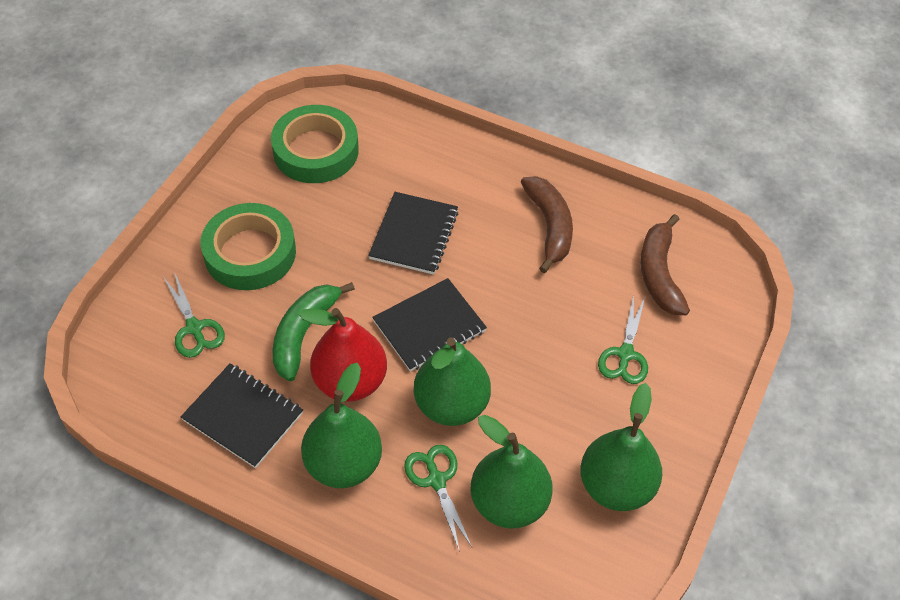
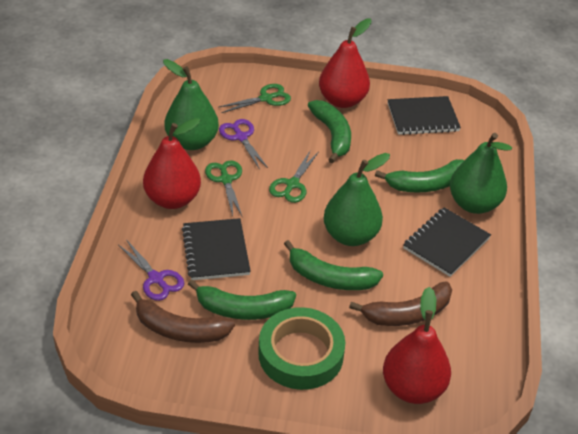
green banana: 1 -> 4
green pear: 4 -> 3
green tape: 2 -> 1
purple scissors: 0 -> 2
red pear: 1 -> 3

